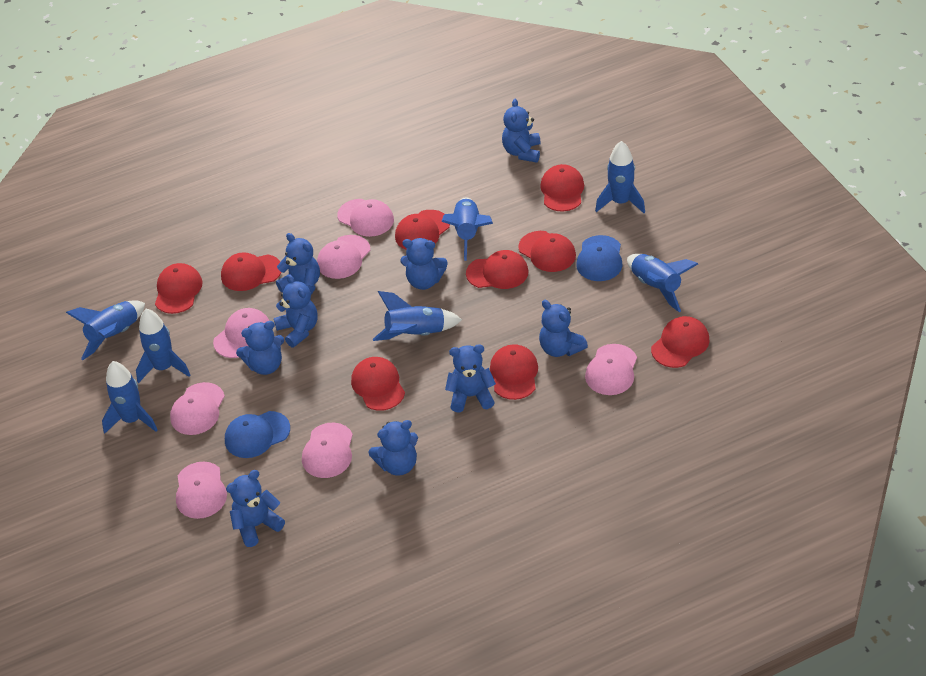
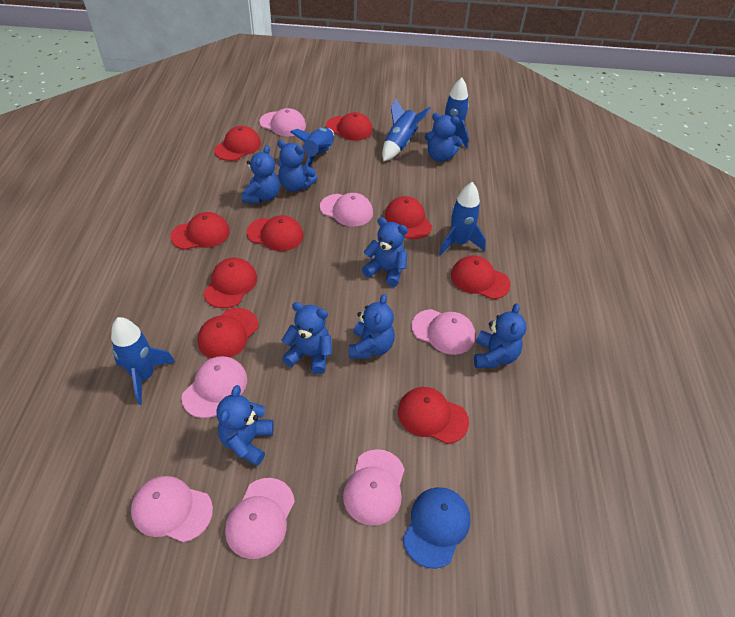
blue cap: 2 -> 1
blue rocket: 7 -> 5
blue teddy bear: 9 -> 8

